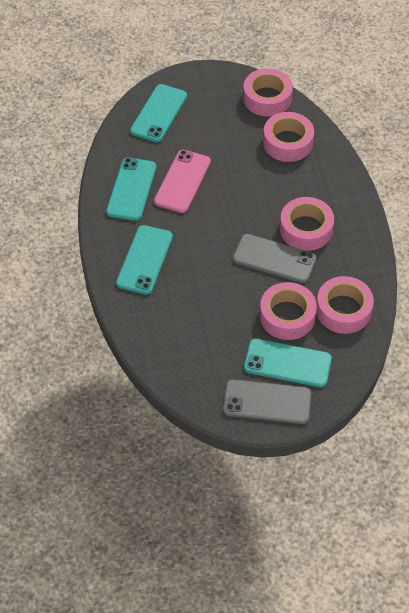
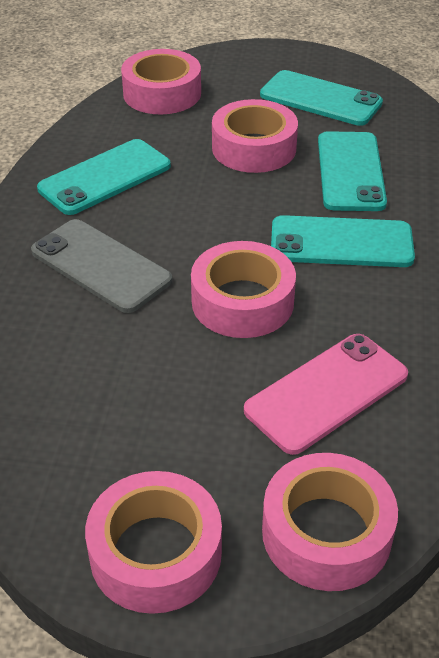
grey phone: 2 -> 1

